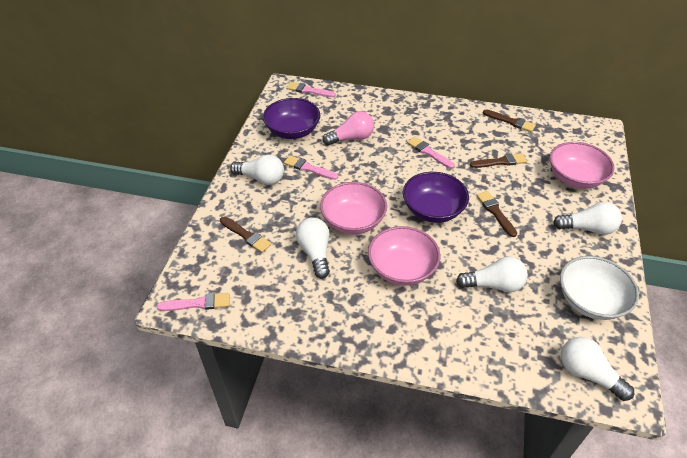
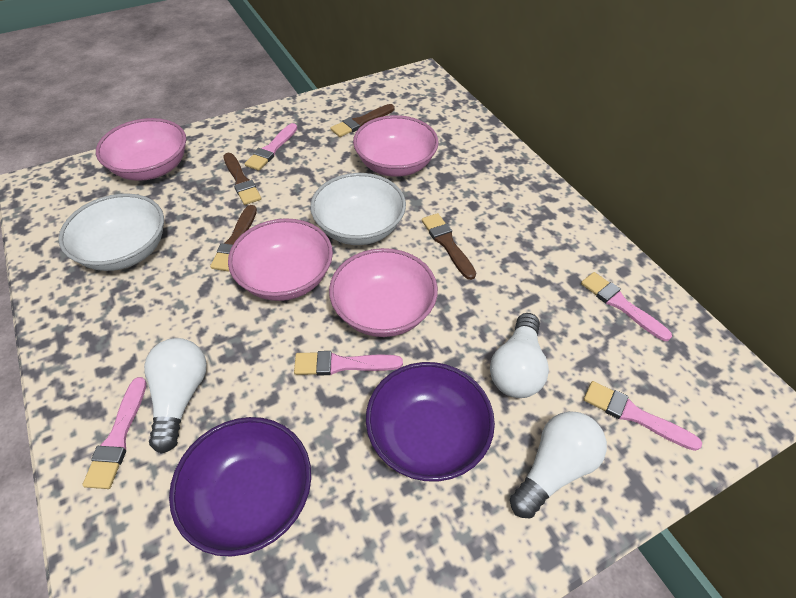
pink bowl: 3 -> 4
pink brush: 4 -> 5
pink light bulb: 1 -> 0
white bowl: 1 -> 2
white light bulb: 5 -> 3

